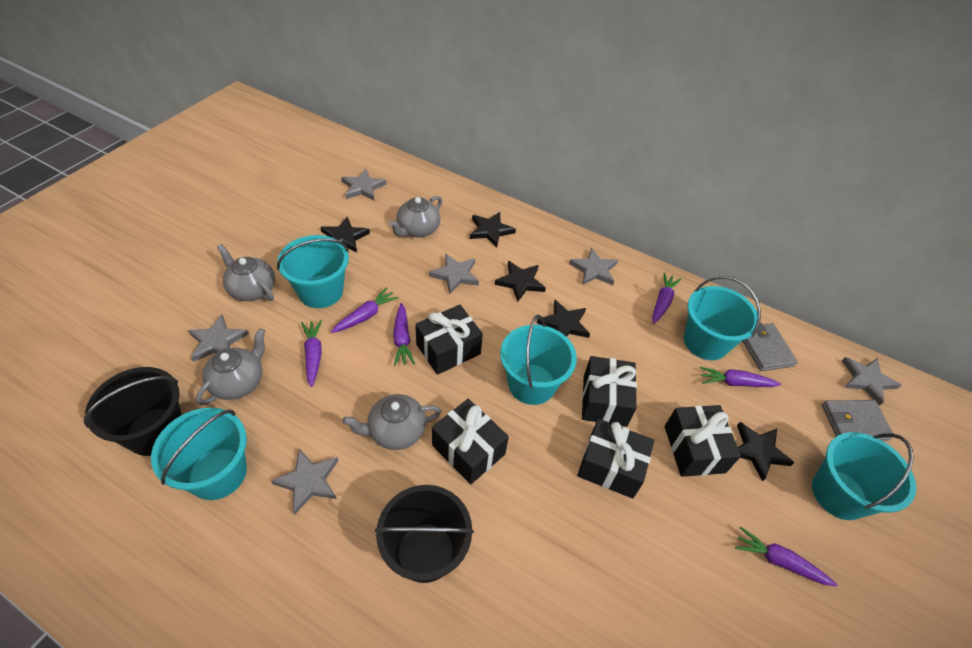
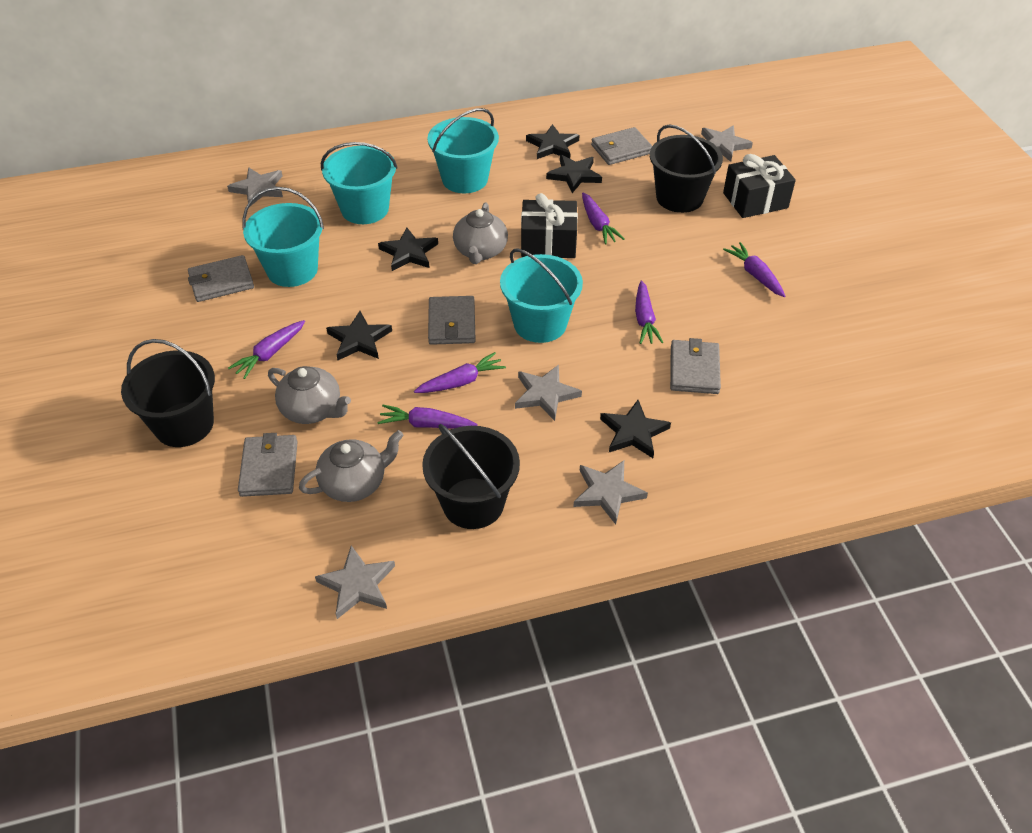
black bucket: 2 -> 3
black gift: 5 -> 2
grey star: 6 -> 5
grey teapot: 4 -> 3
grey wallet: 2 -> 5
turquoise bucket: 5 -> 4

